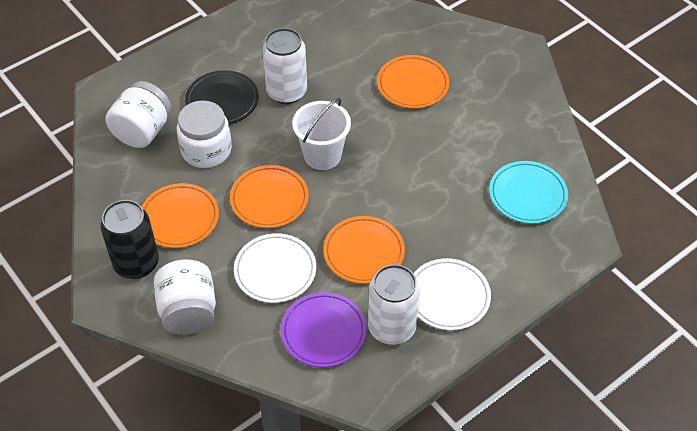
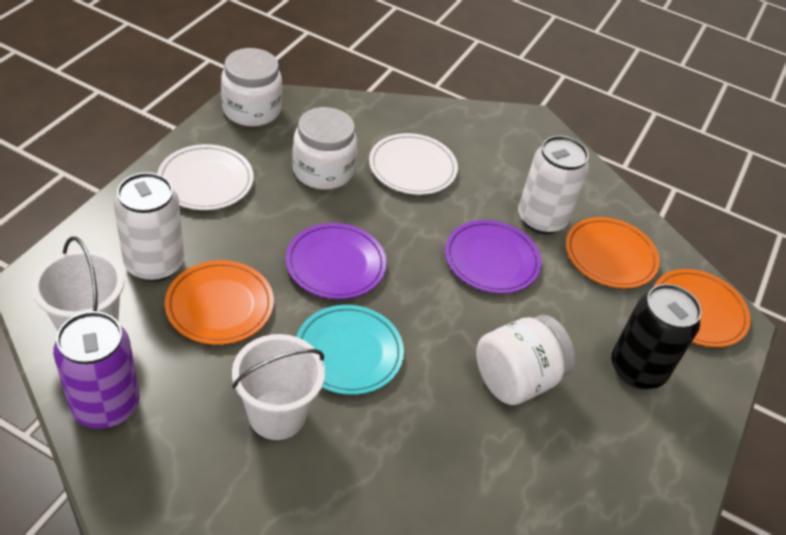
black plate: 1 -> 0
orange plate: 4 -> 3
purple can: 0 -> 1
purple plate: 1 -> 2
white bucket: 1 -> 2

